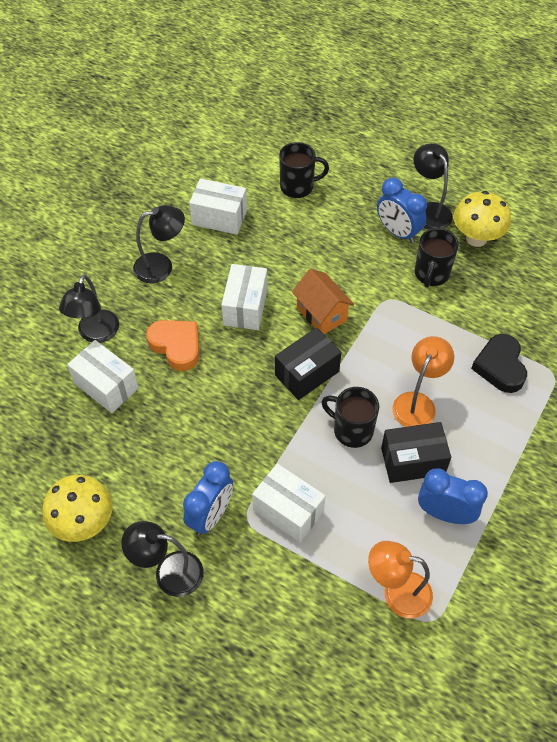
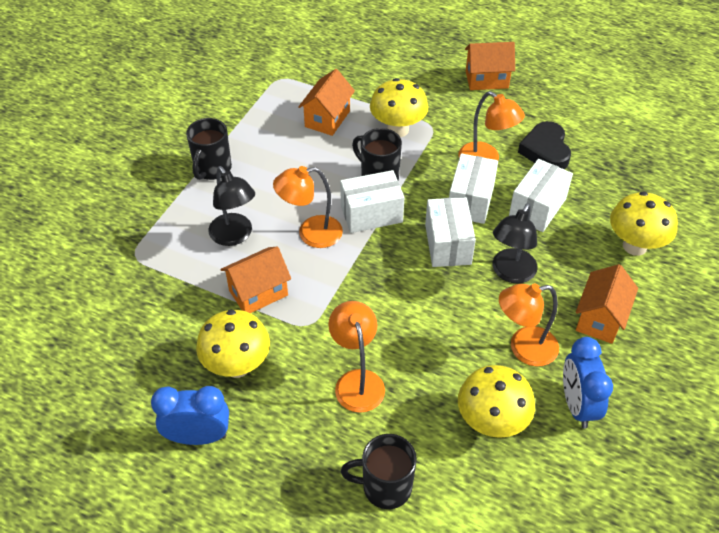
black box: 2 -> 0
black lamp: 4 -> 2
blue clock: 3 -> 2
orange heart: 1 -> 0
orange house: 1 -> 4
orange lamp: 2 -> 4
yellow mushroom: 2 -> 4

